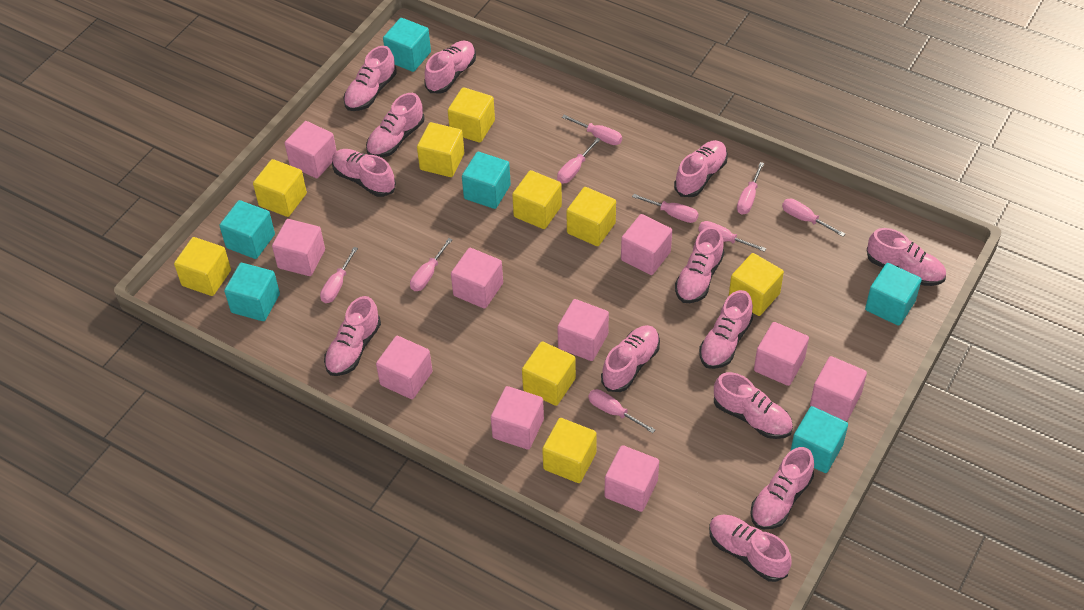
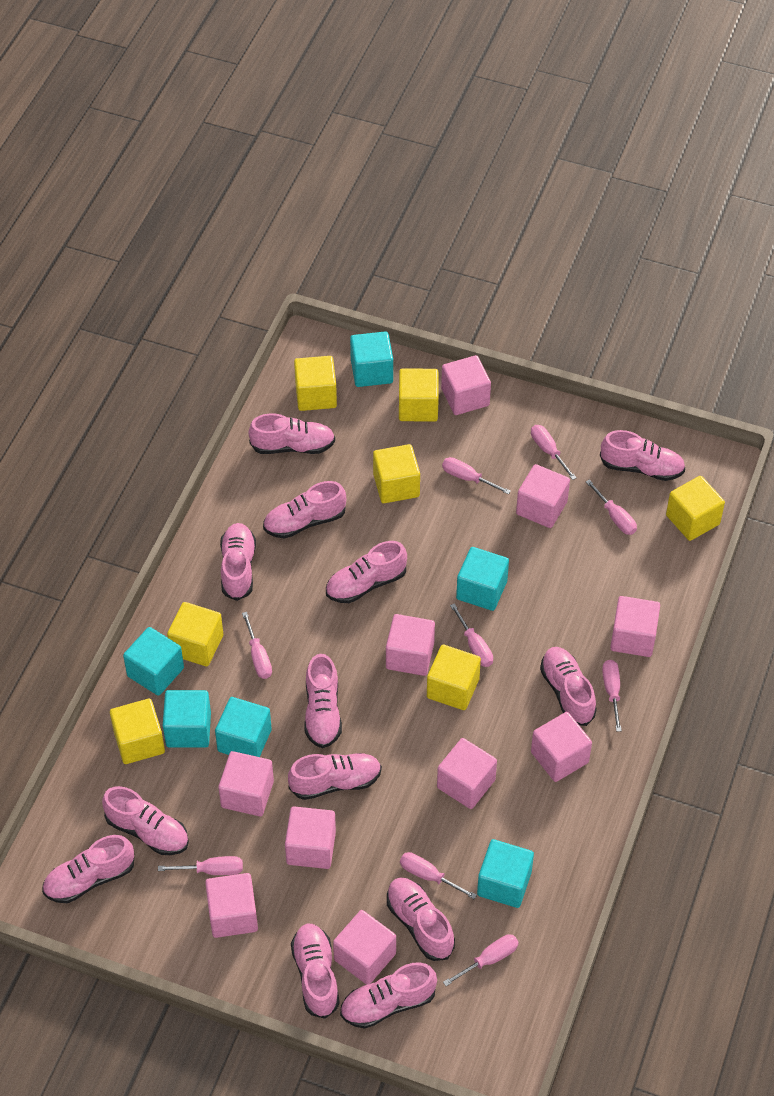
yellow cube: 9 -> 7

